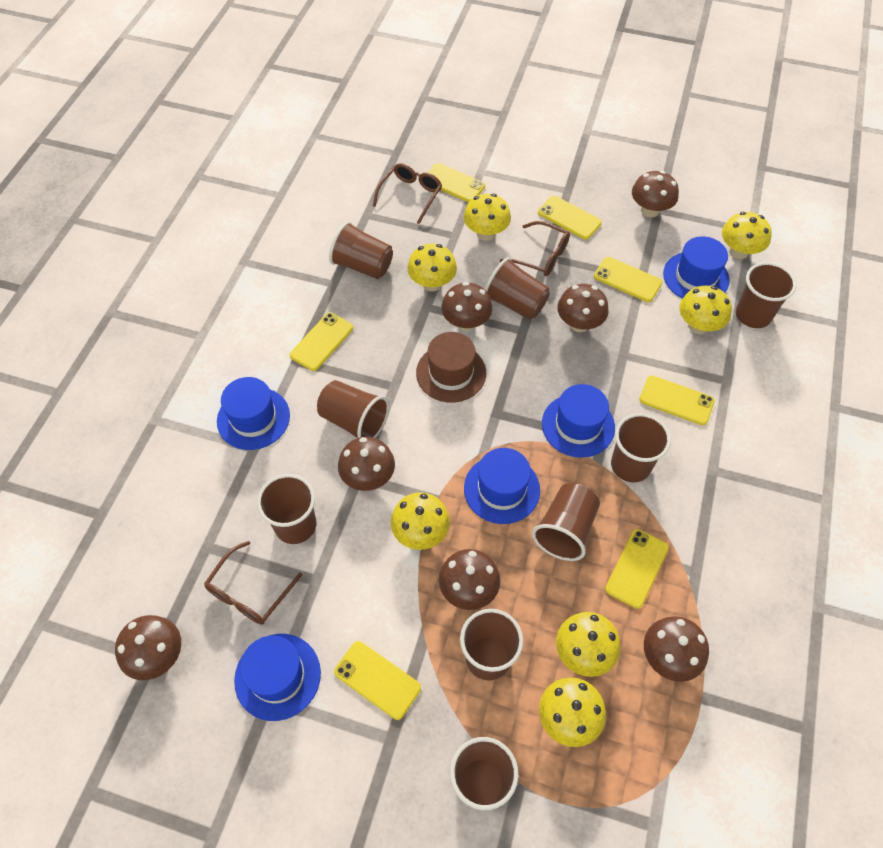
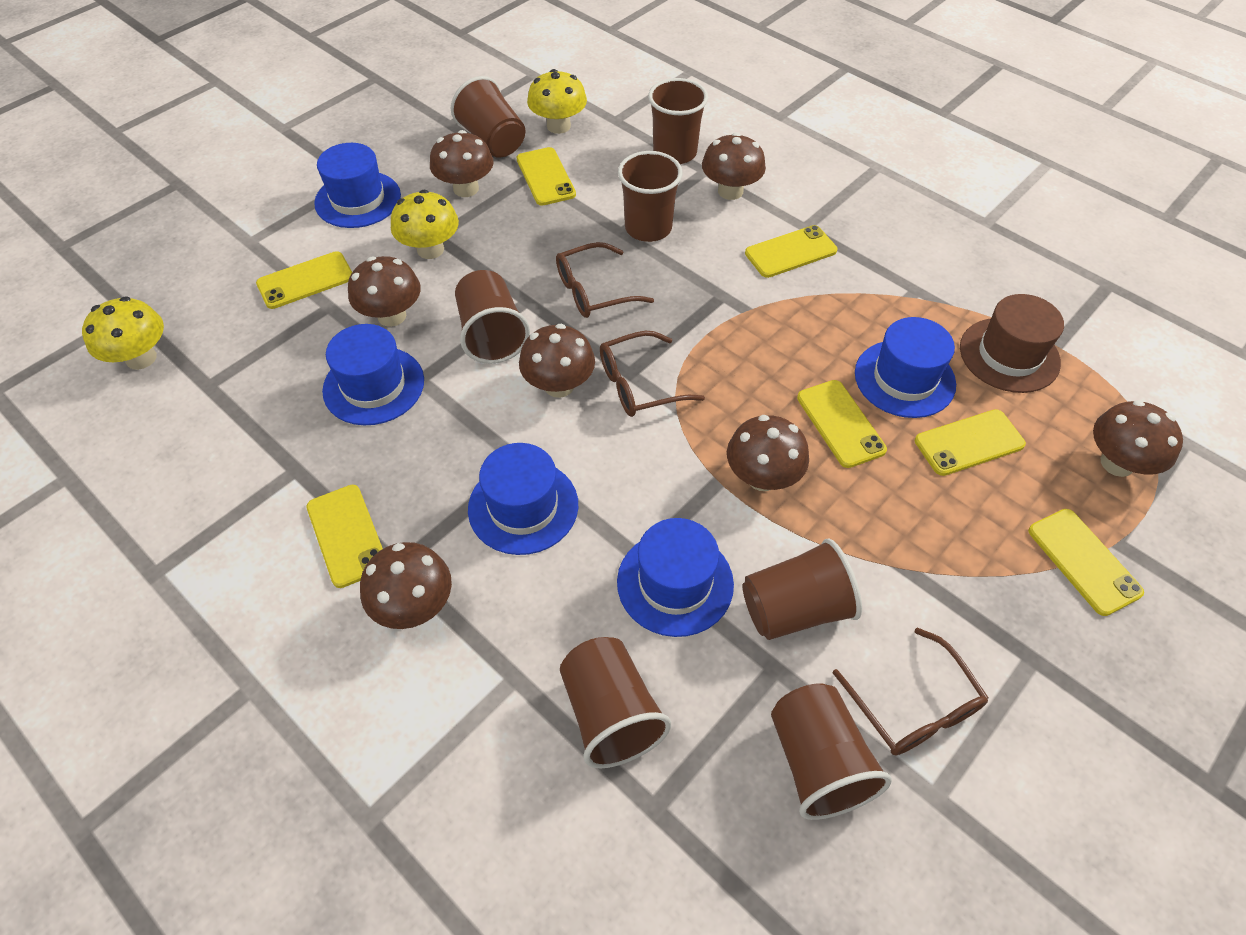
brown cup: 9 -> 7
yellow mushroom: 7 -> 3

